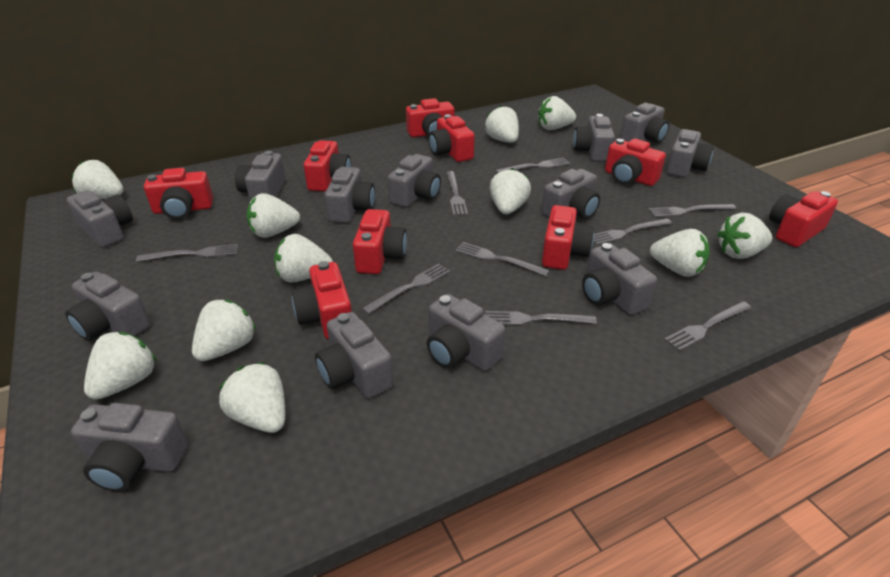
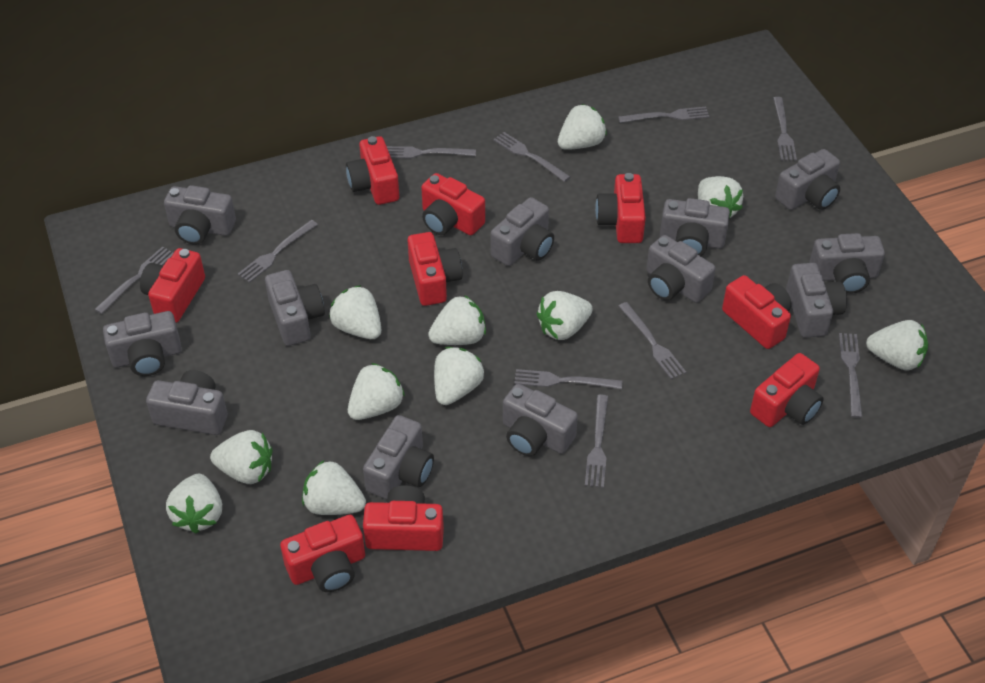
grey camera: 13 -> 12
grey fork: 9 -> 10

